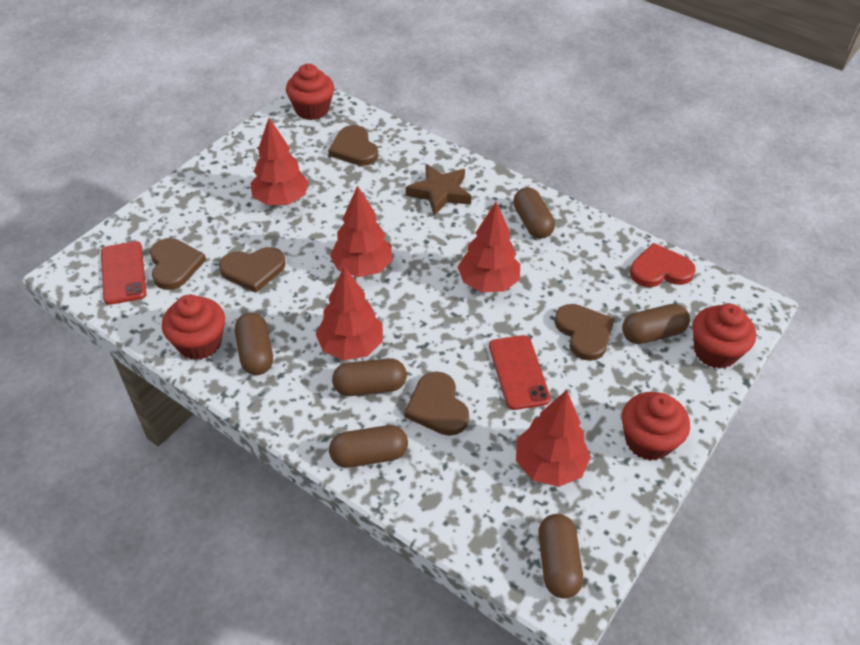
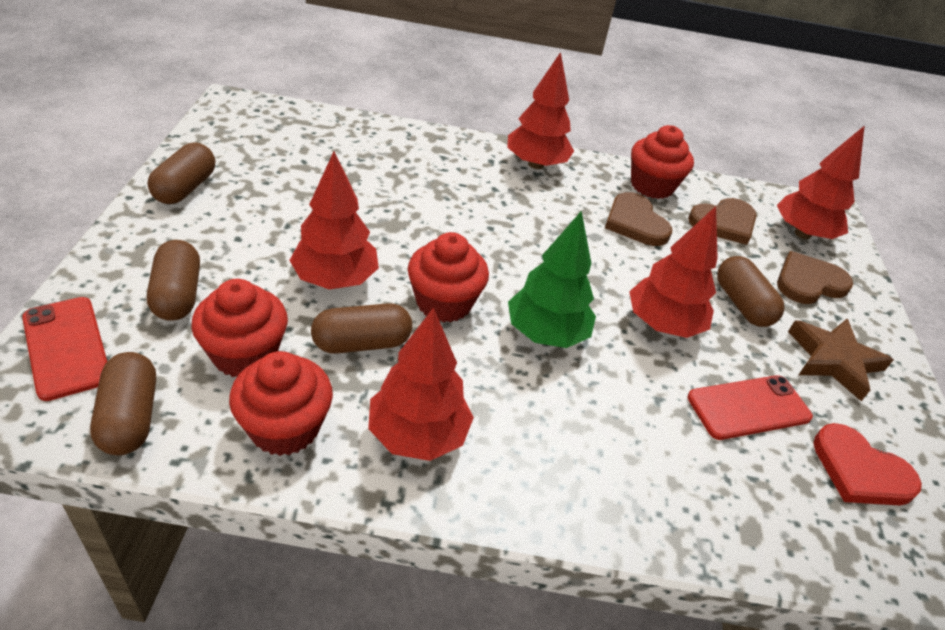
brown capsule: 6 -> 5
brown heart: 5 -> 3
green tree: 0 -> 1

